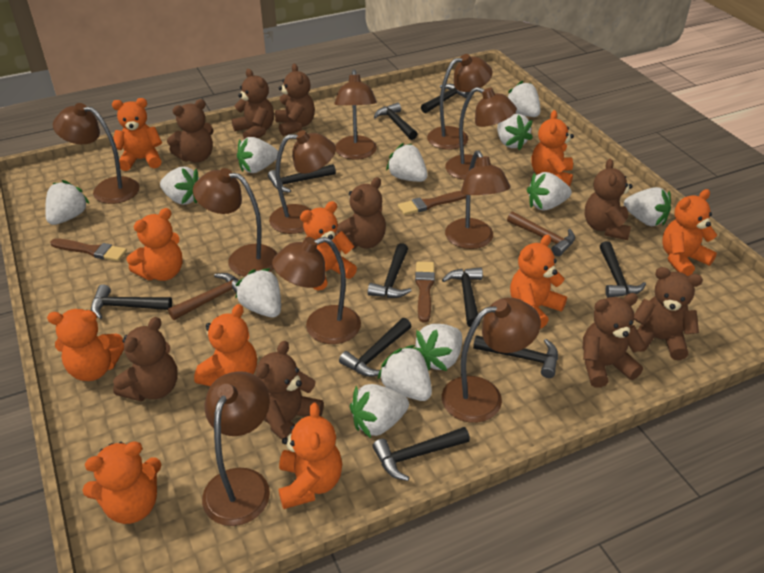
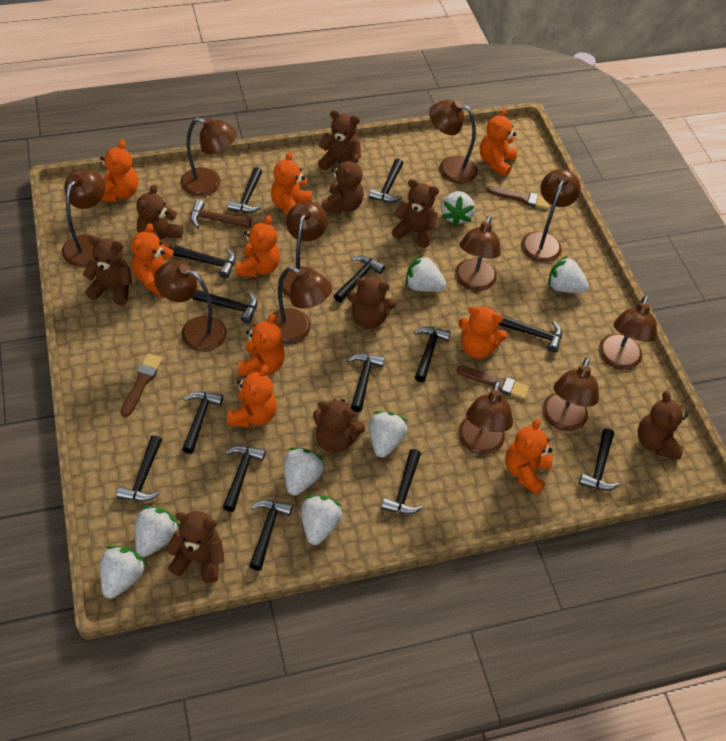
black hammer: 10 -> 14
brown hammer: 2 -> 1
brown lamp: 10 -> 11
orange teddy bear: 10 -> 9
white strawberry: 12 -> 8

